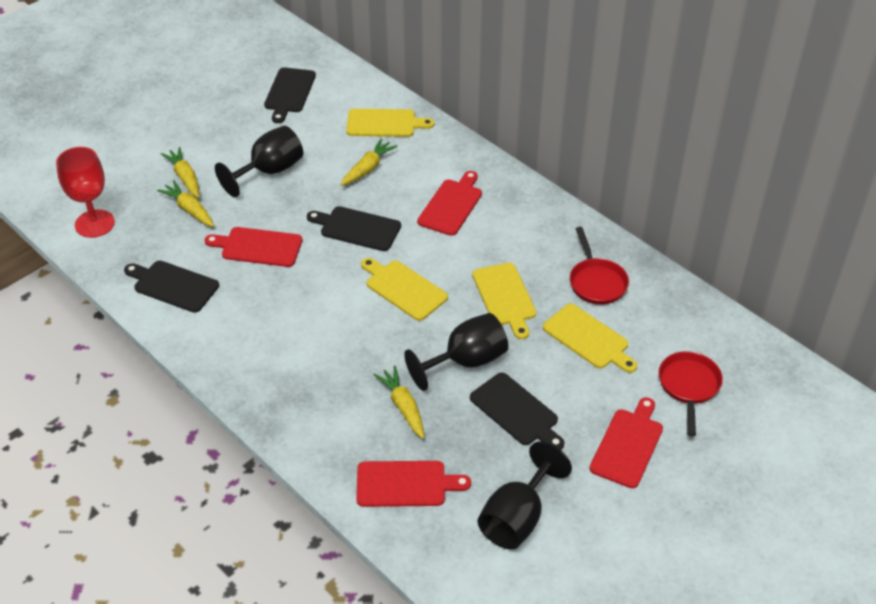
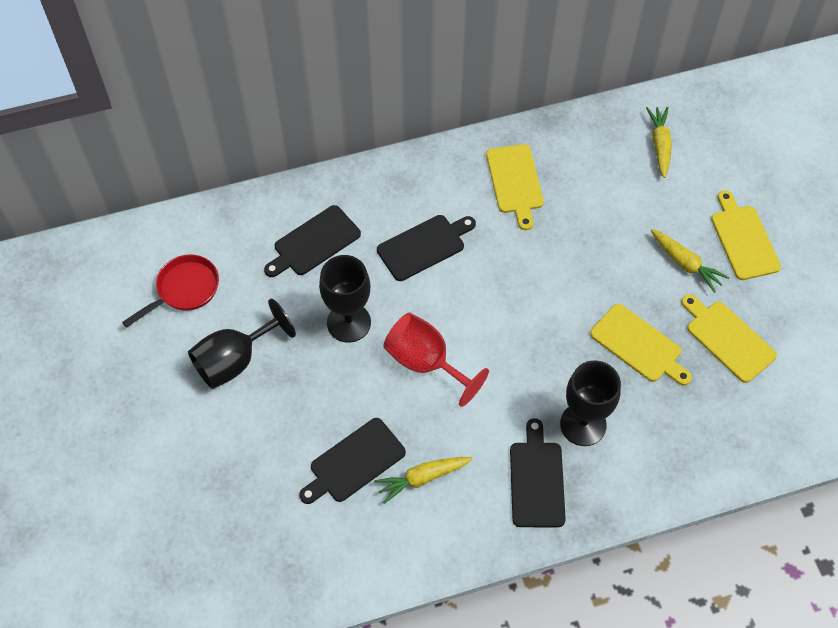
red cutting board: 4 -> 0
red pan: 2 -> 1
yellow carrot: 4 -> 3

